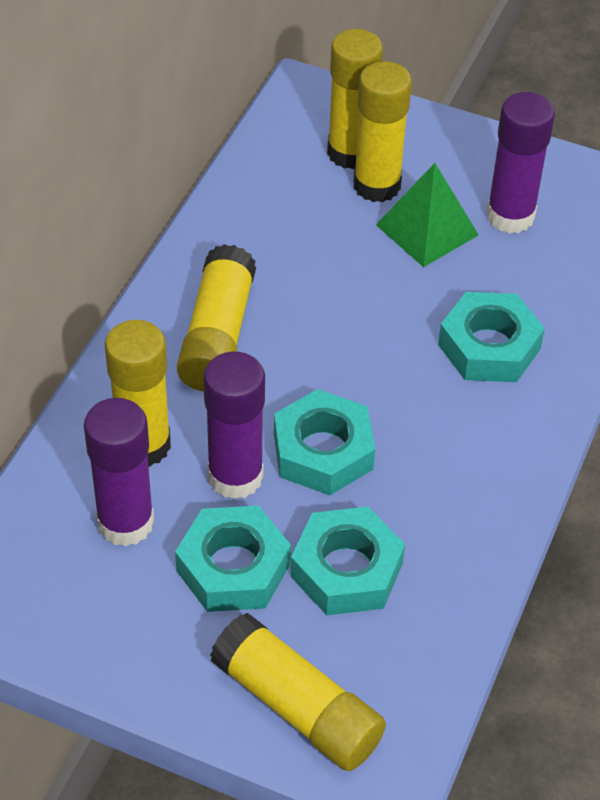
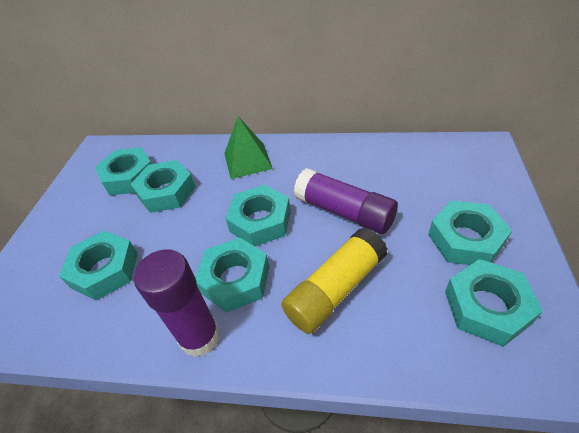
purple glue stick: 3 -> 2
turquoise nut: 4 -> 7
yellow glue stick: 5 -> 1

